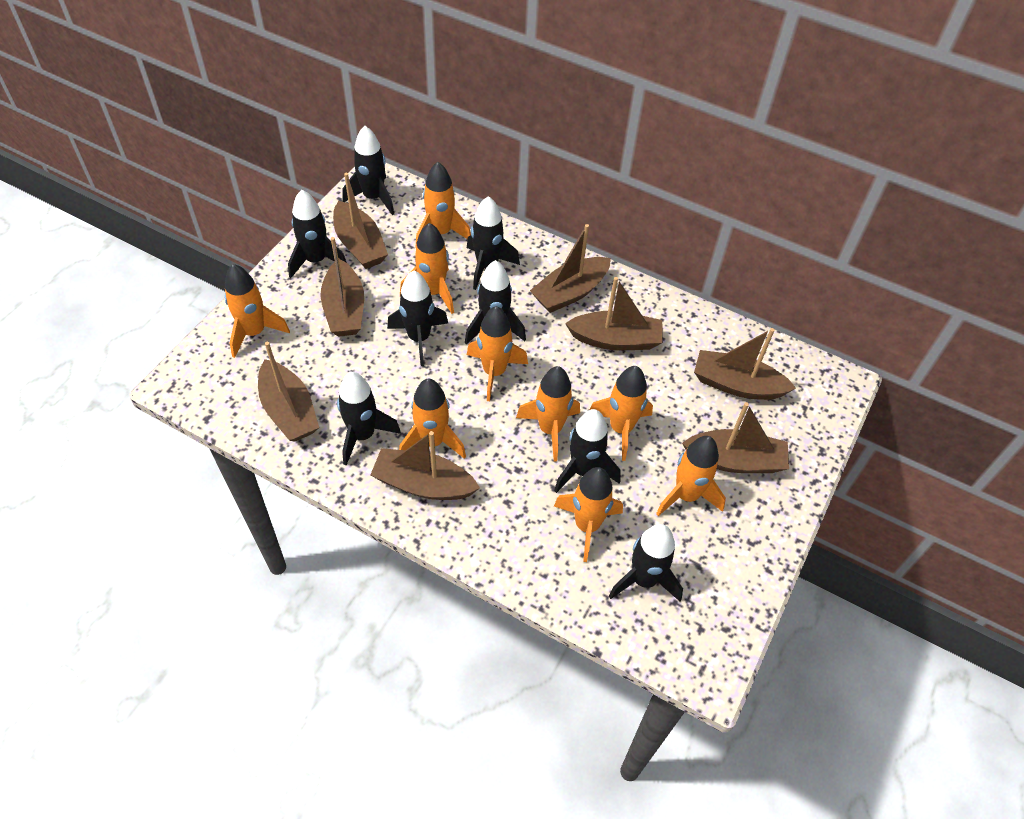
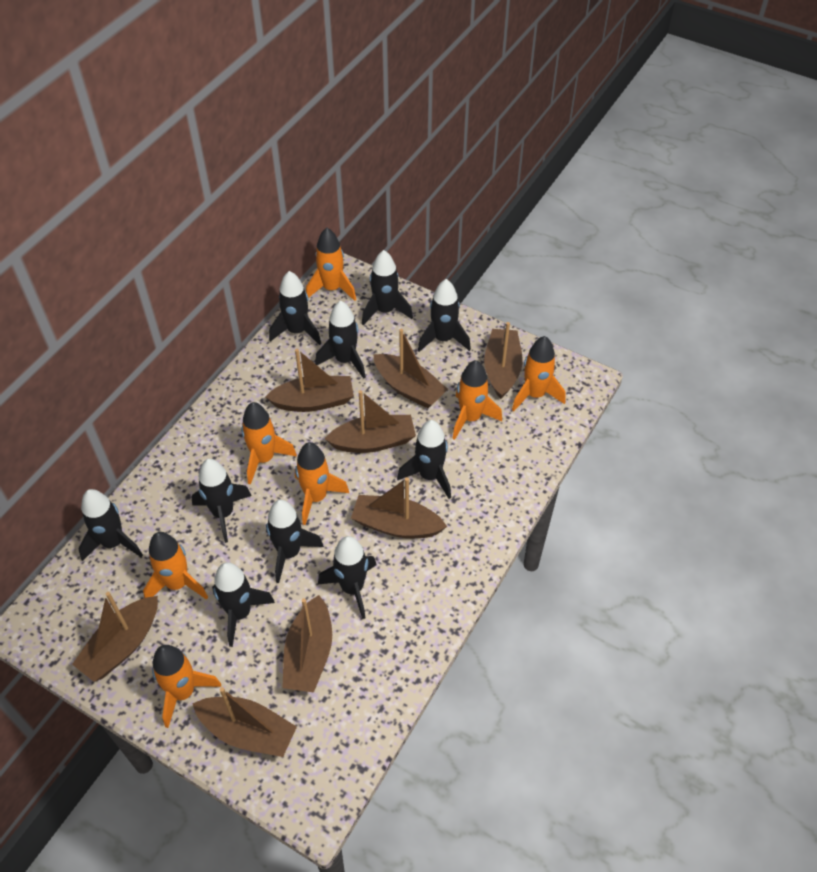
black rocket: 8 -> 10
orange rocket: 9 -> 7

